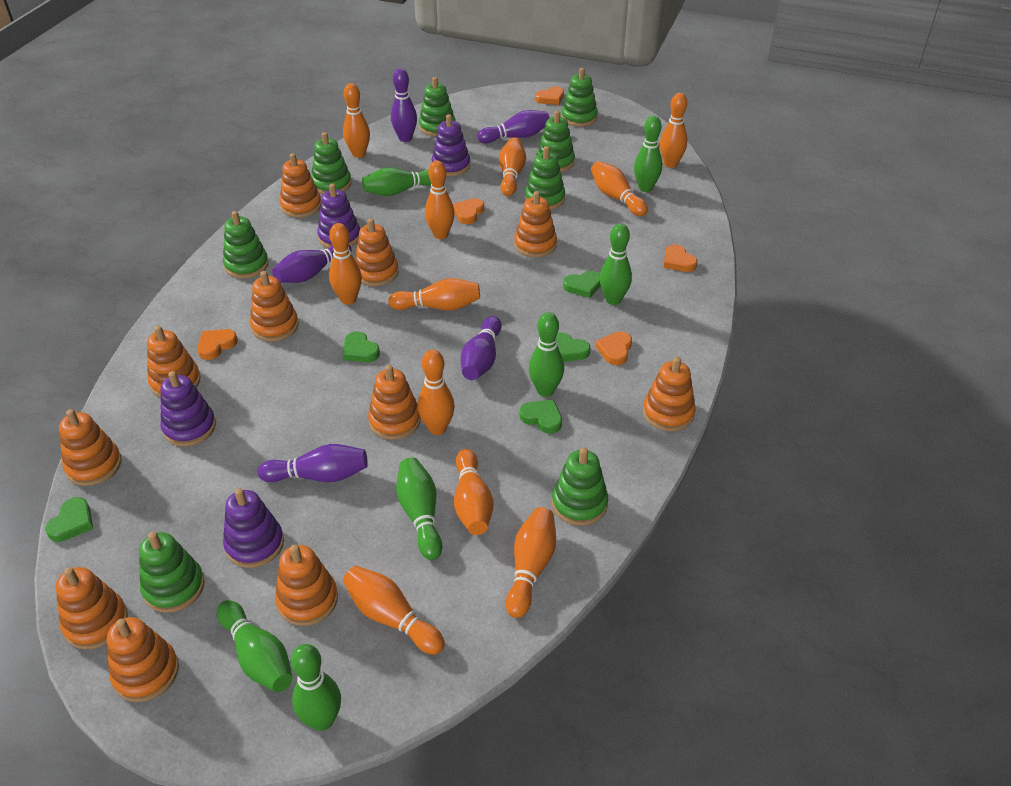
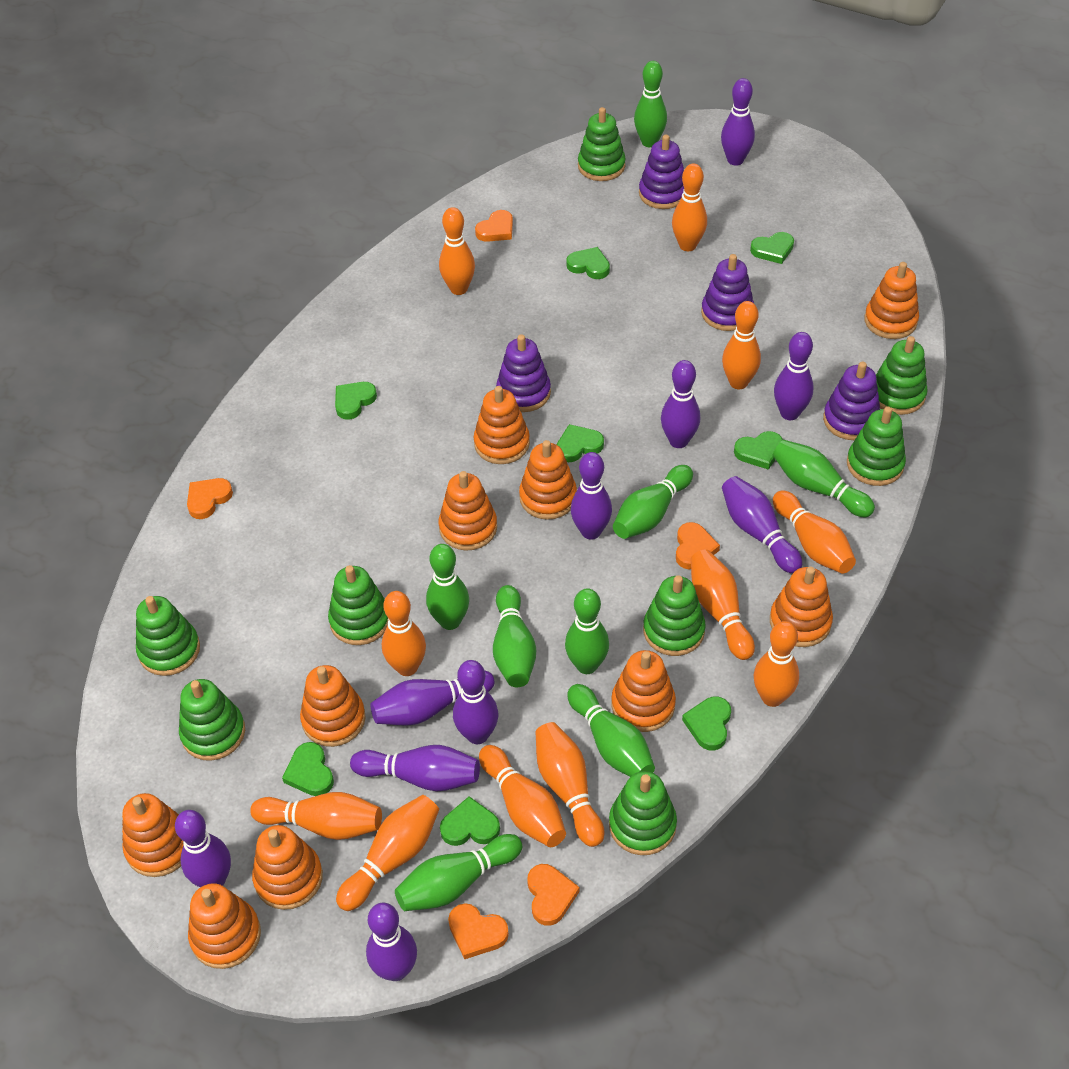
green bowling pin: 7 -> 8
green heart: 5 -> 8
orange stacking toy: 11 -> 10
purple bowling pin: 5 -> 10

